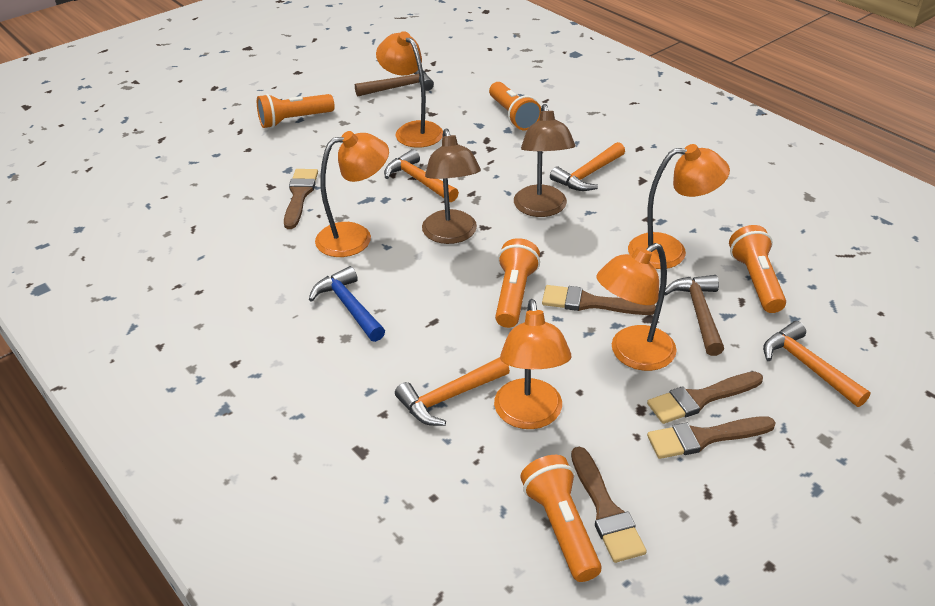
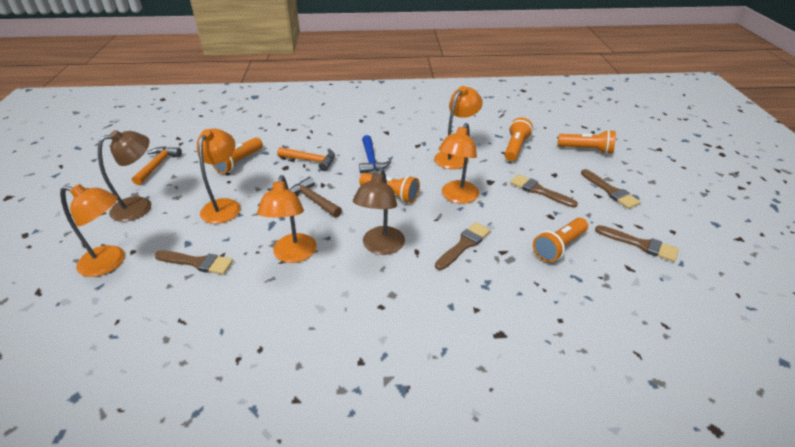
brown hammer: 2 -> 1
orange hammer: 4 -> 2

